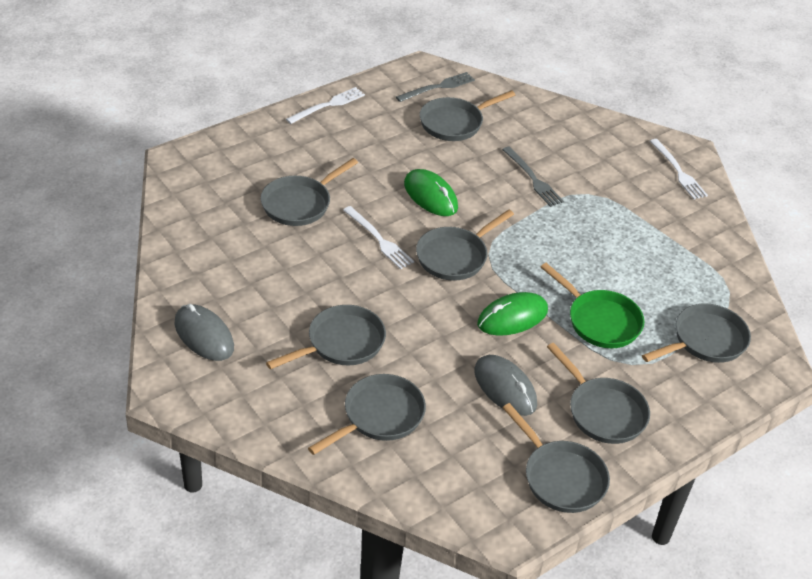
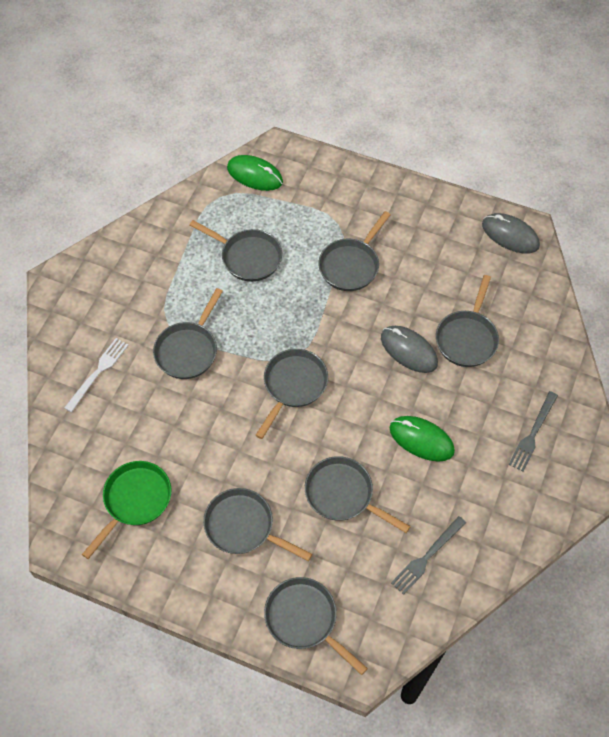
white fork: 3 -> 1

